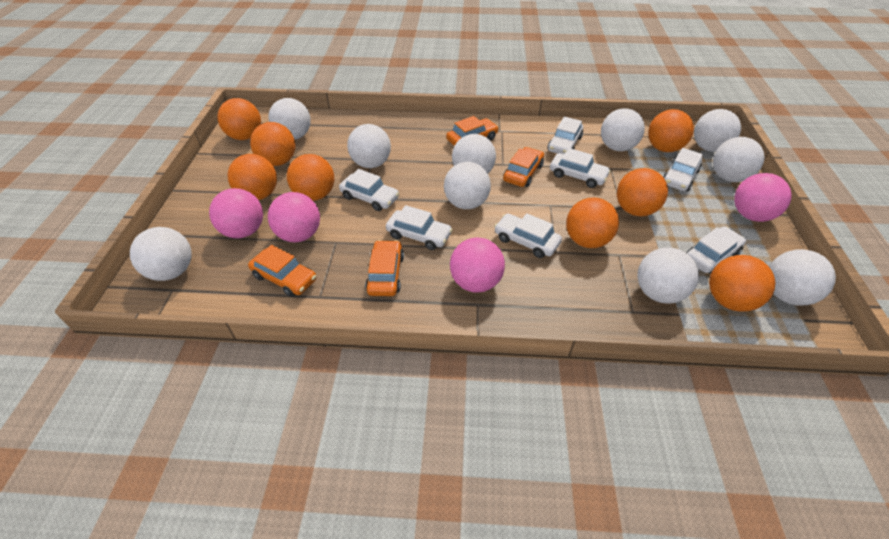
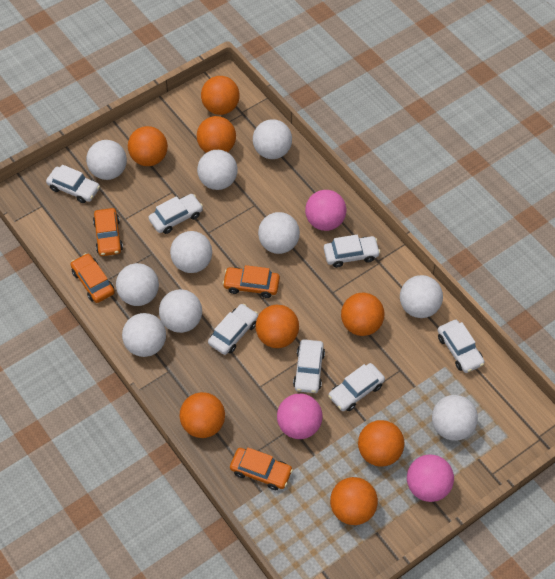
pink ball: 4 -> 3

